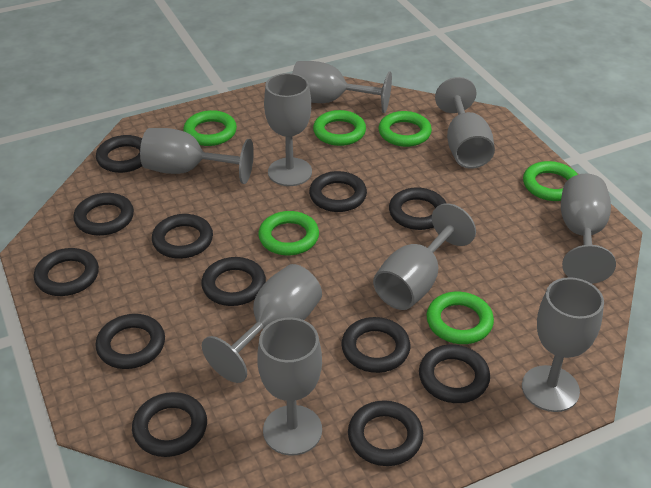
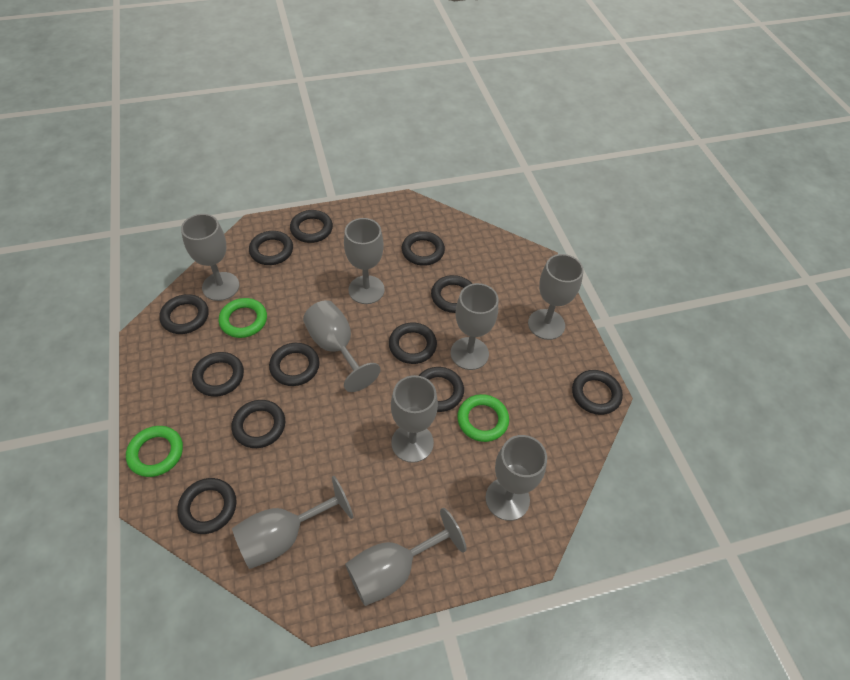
green ring: 6 -> 3

